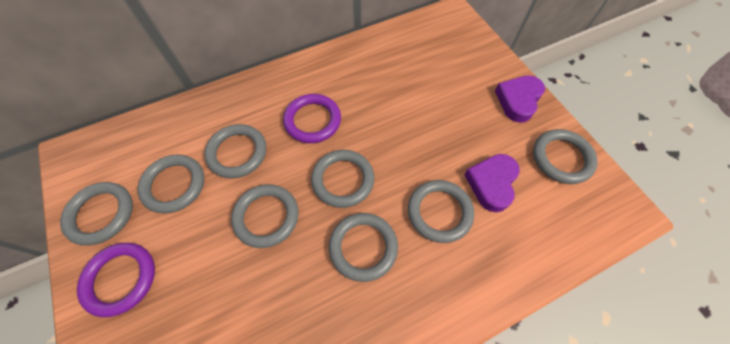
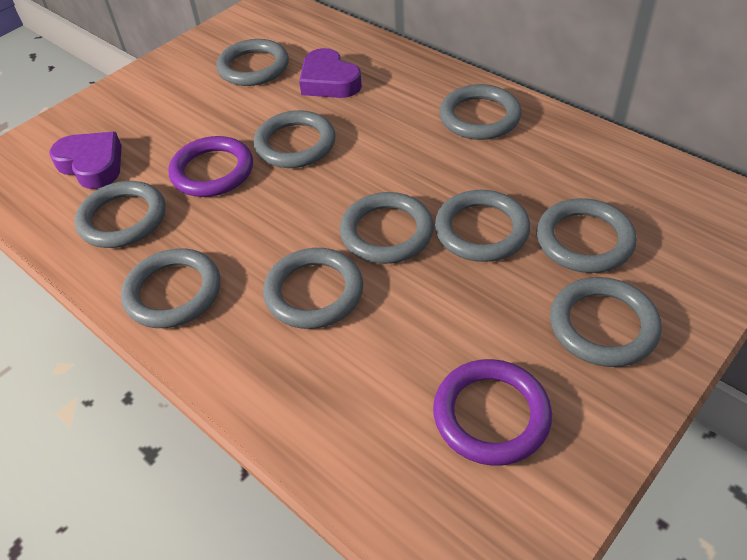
grey ring: 8 -> 10

